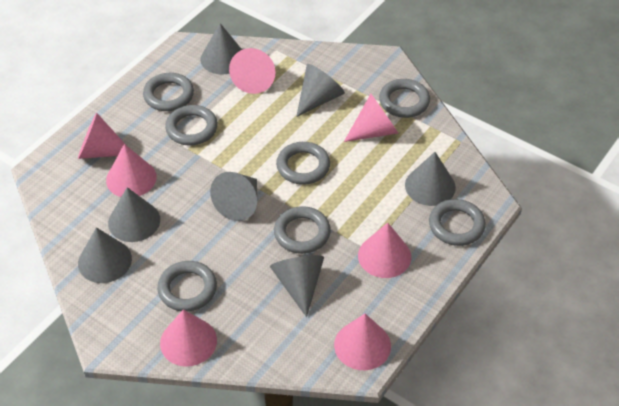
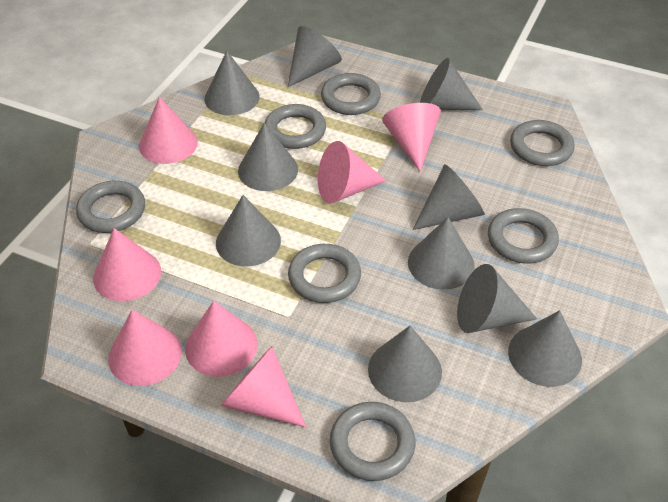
grey cone: 7 -> 10

